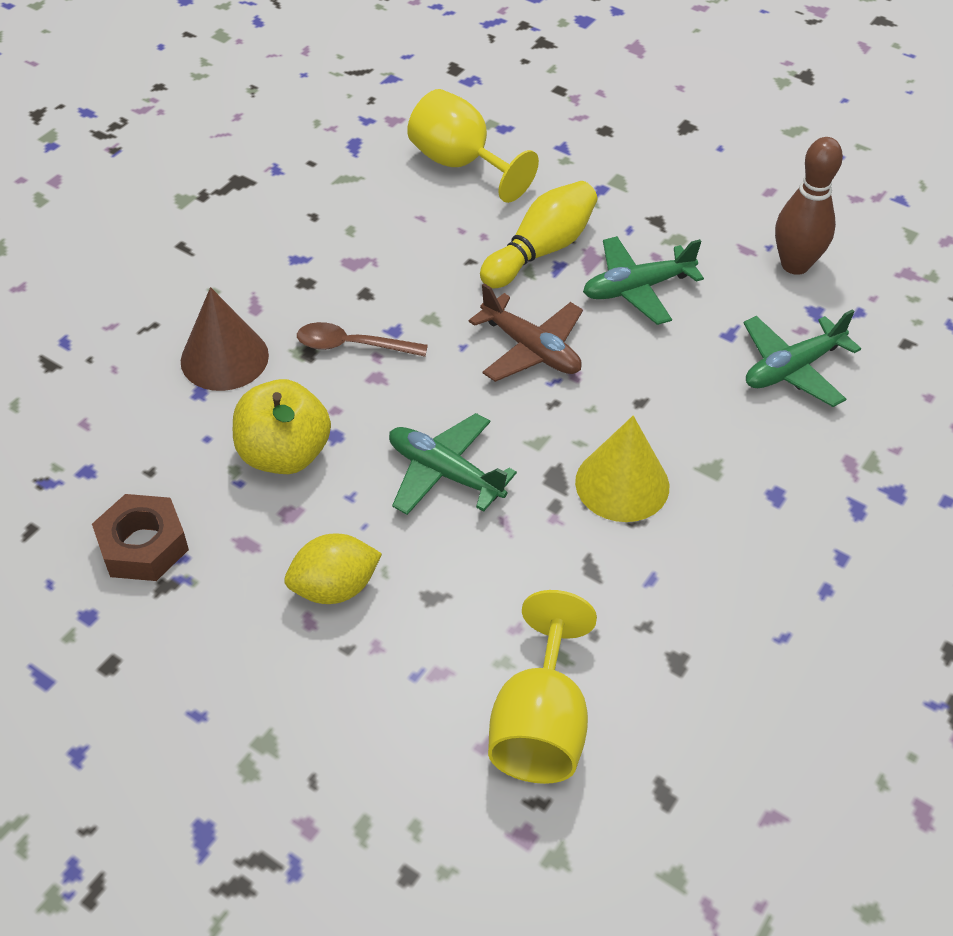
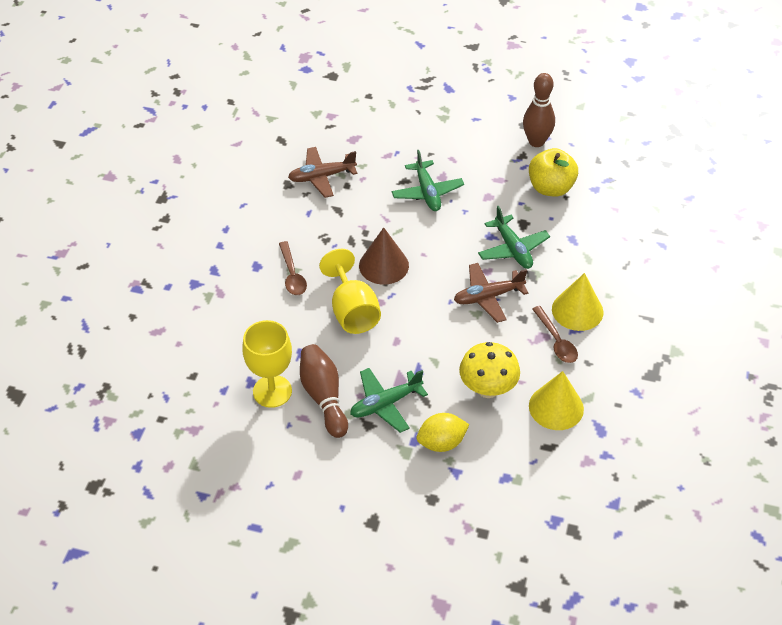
brown bowling pin: 1 -> 2
brown nut: 1 -> 0
brown plane: 1 -> 2
brown spoon: 1 -> 2
yellow bowling pin: 1 -> 0
yellow cone: 1 -> 2
yellow mushroom: 0 -> 1

